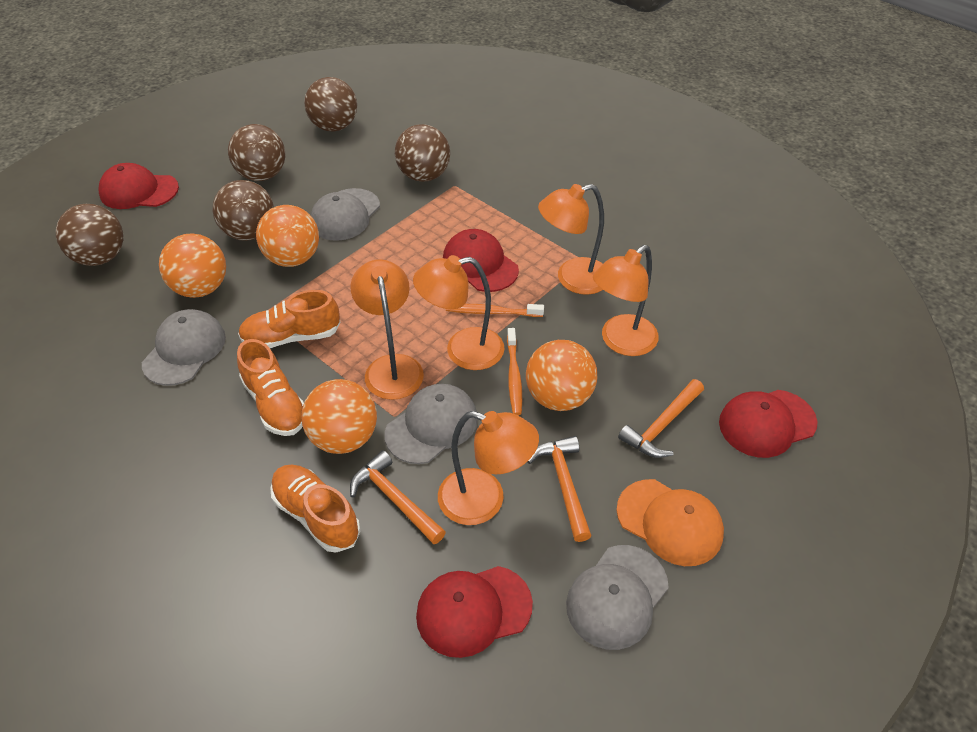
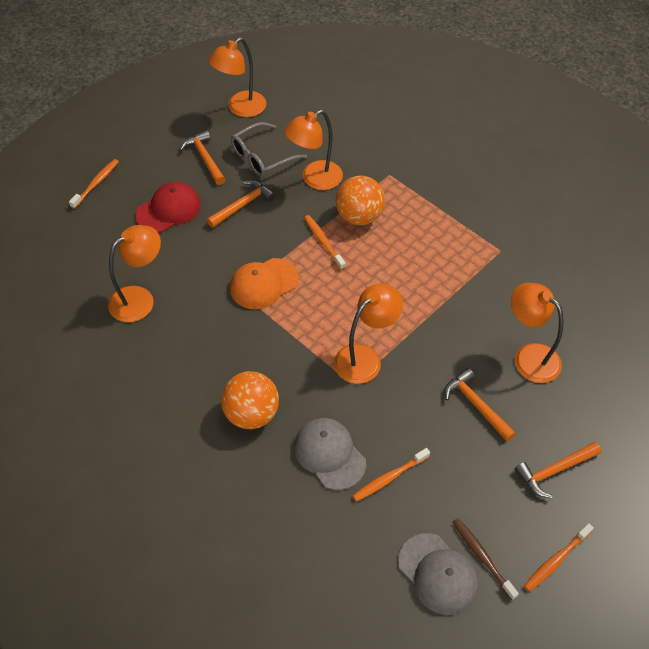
brown ball: 5 -> 0
brown toothbrush: 0 -> 1
grey cap: 4 -> 2
grey glasses: 0 -> 1
orange ball: 4 -> 2
orange hammer: 3 -> 4
orange shoe: 3 -> 0
orange toothbrush: 2 -> 4
red cap: 4 -> 1

